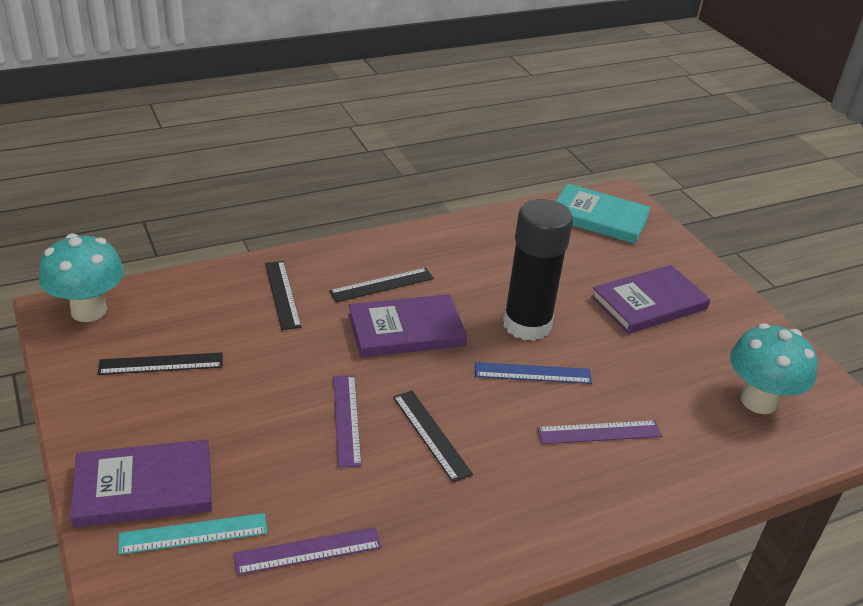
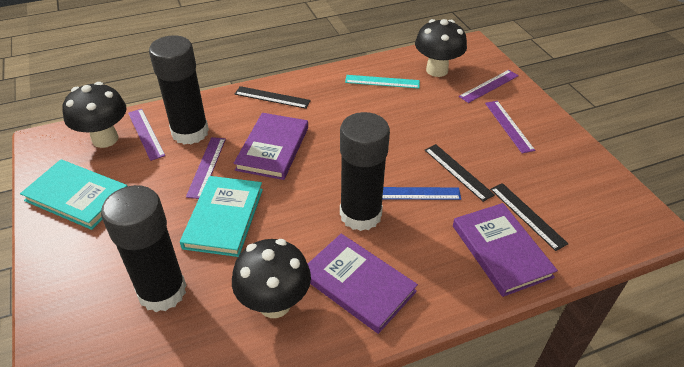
black glue stick: 1 -> 3
black mushroom: 0 -> 3
black ruler: 4 -> 3
purple ruler: 3 -> 4
turquoise book: 1 -> 2
turquoise mushroom: 2 -> 0

